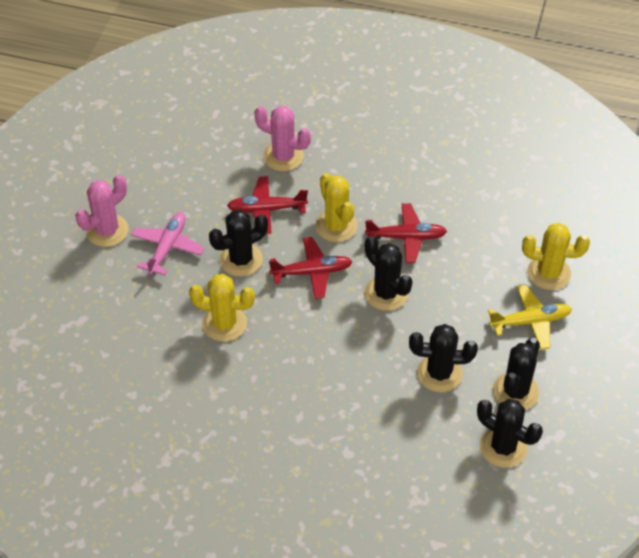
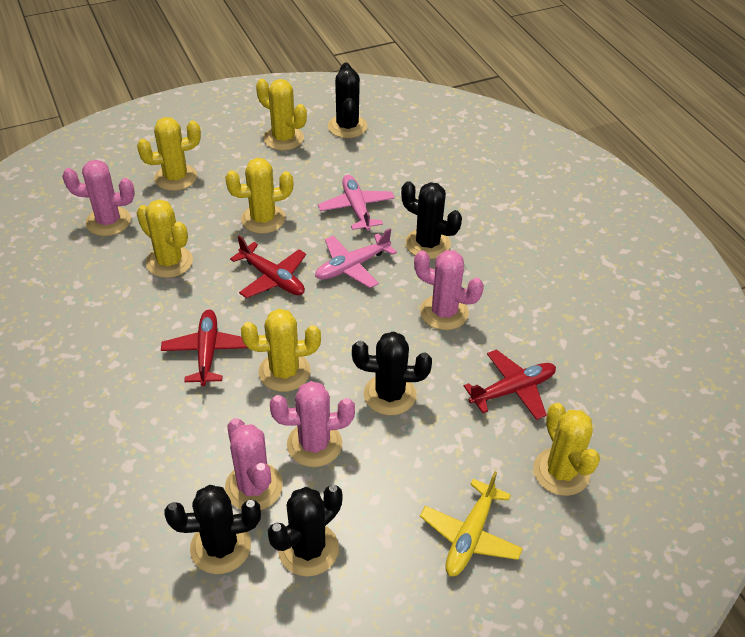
pink cactus: 2 -> 4
pink plane: 1 -> 2
yellow cactus: 3 -> 6

